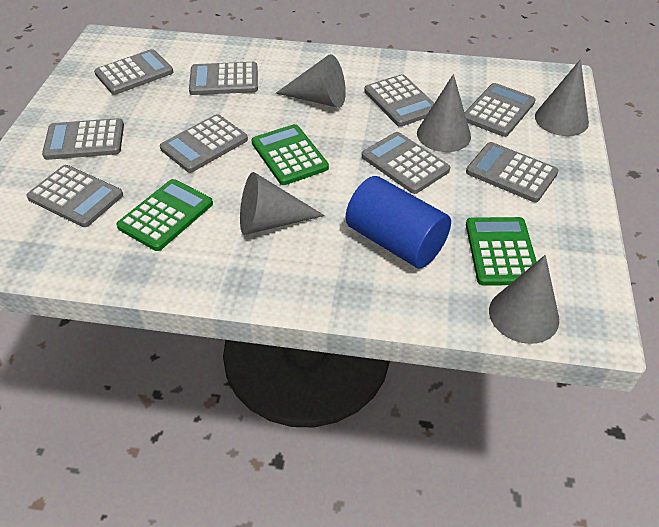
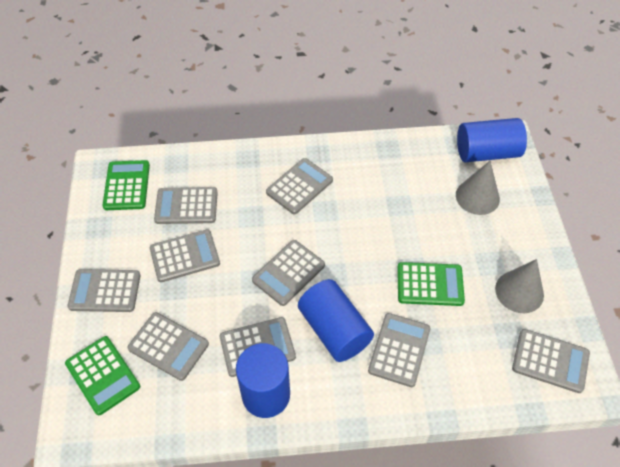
blue cylinder: 1 -> 3
grey cone: 5 -> 2

